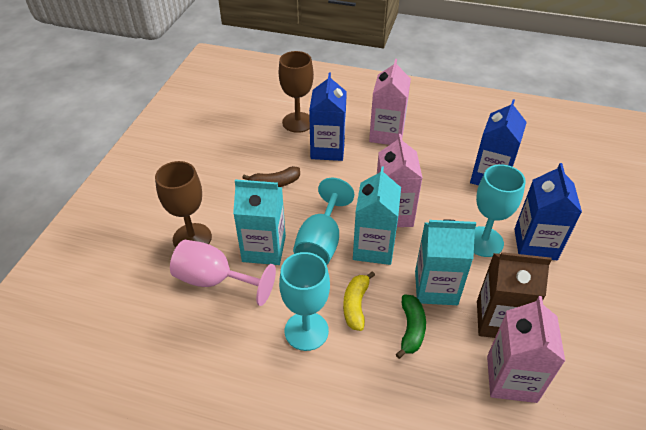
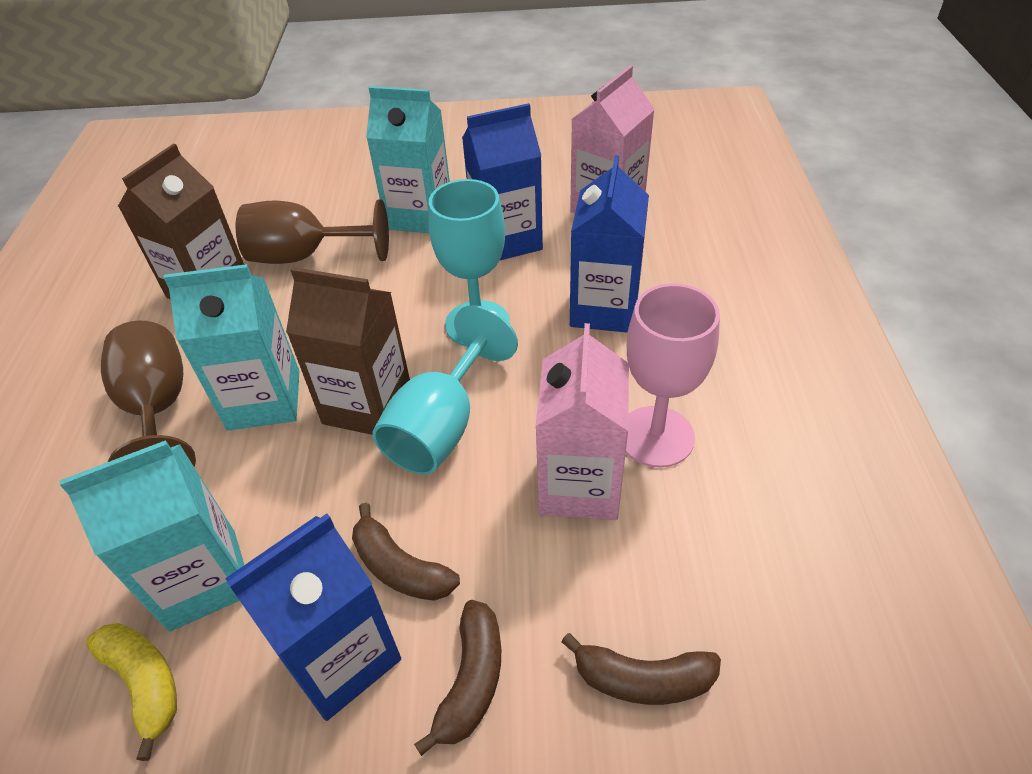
brown banana: 1 -> 3
brown carton: 1 -> 2
green banana: 1 -> 0
pink carton: 3 -> 2
turquoise goblet: 3 -> 2

